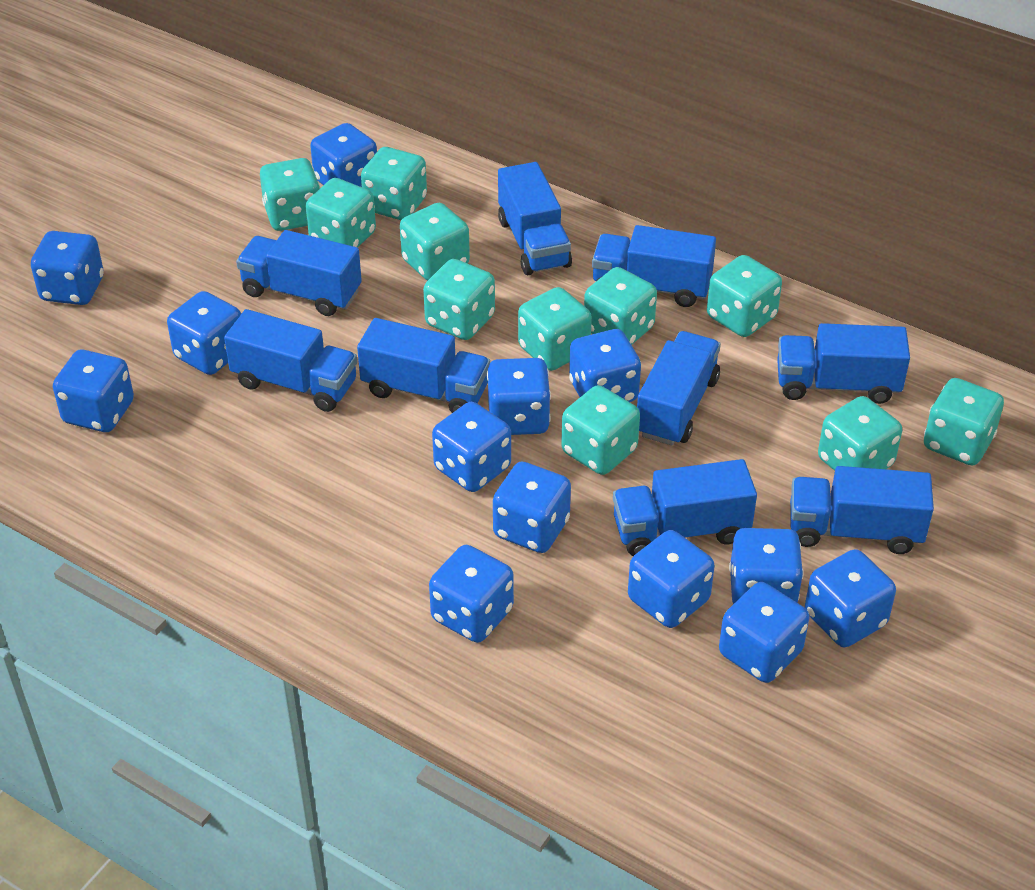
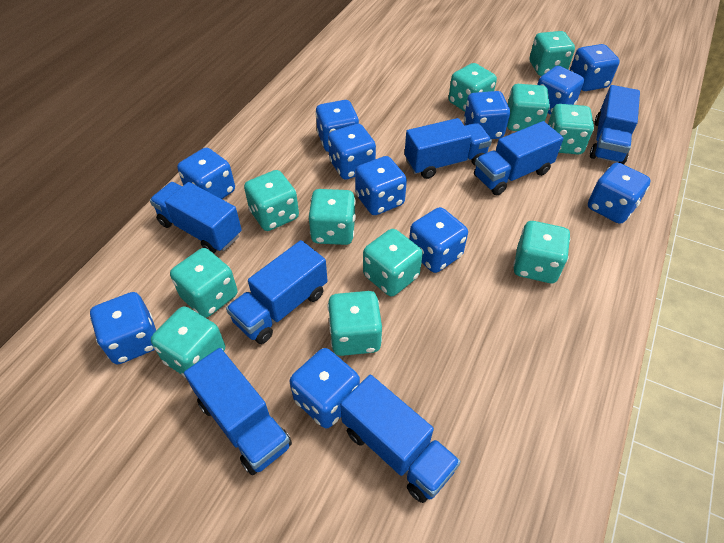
blue dice: 13 -> 11
blue truck: 9 -> 7

